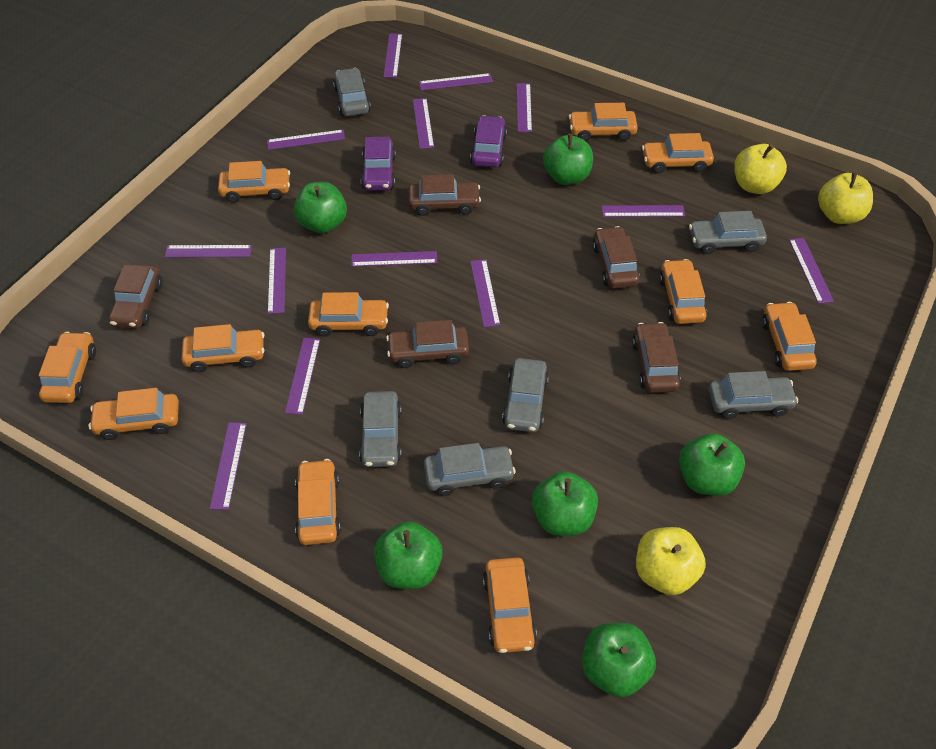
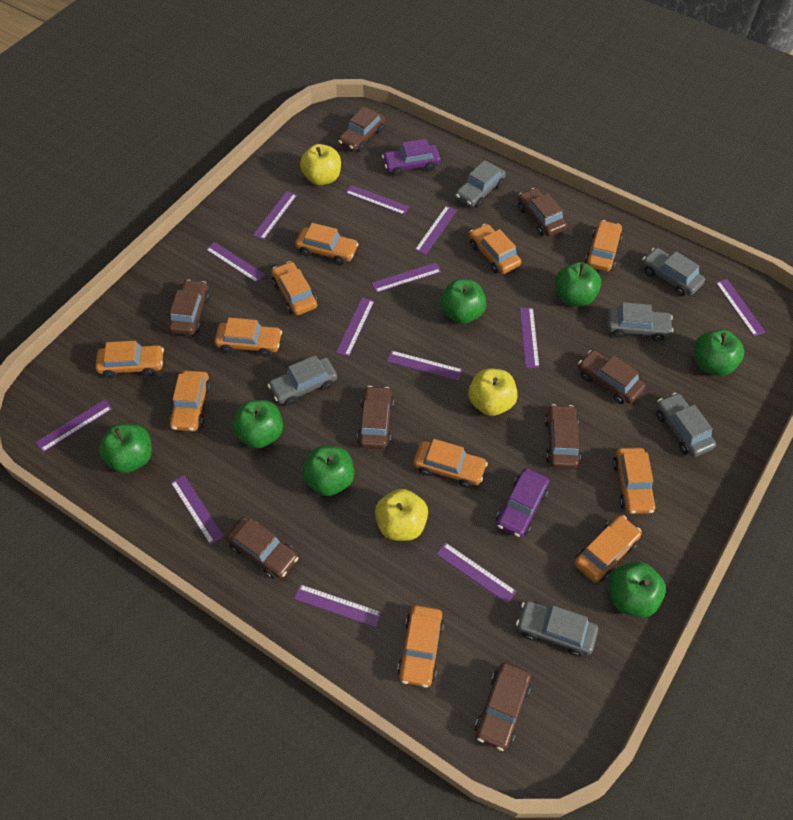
brown car: 5 -> 8
green apple: 6 -> 7

